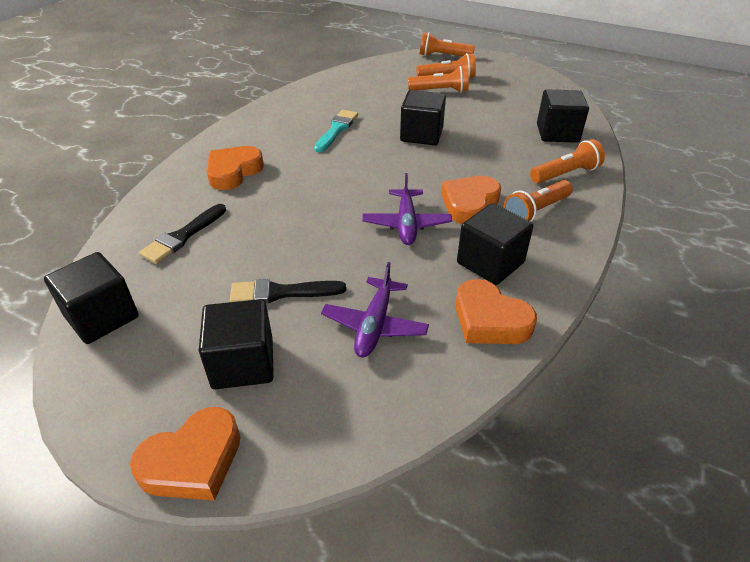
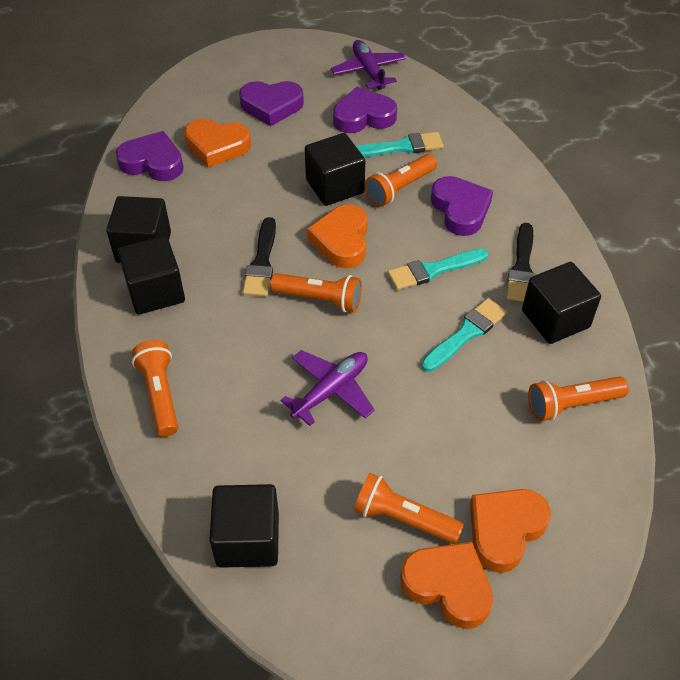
purple heart: 0 -> 4
turquoise brush: 1 -> 3

